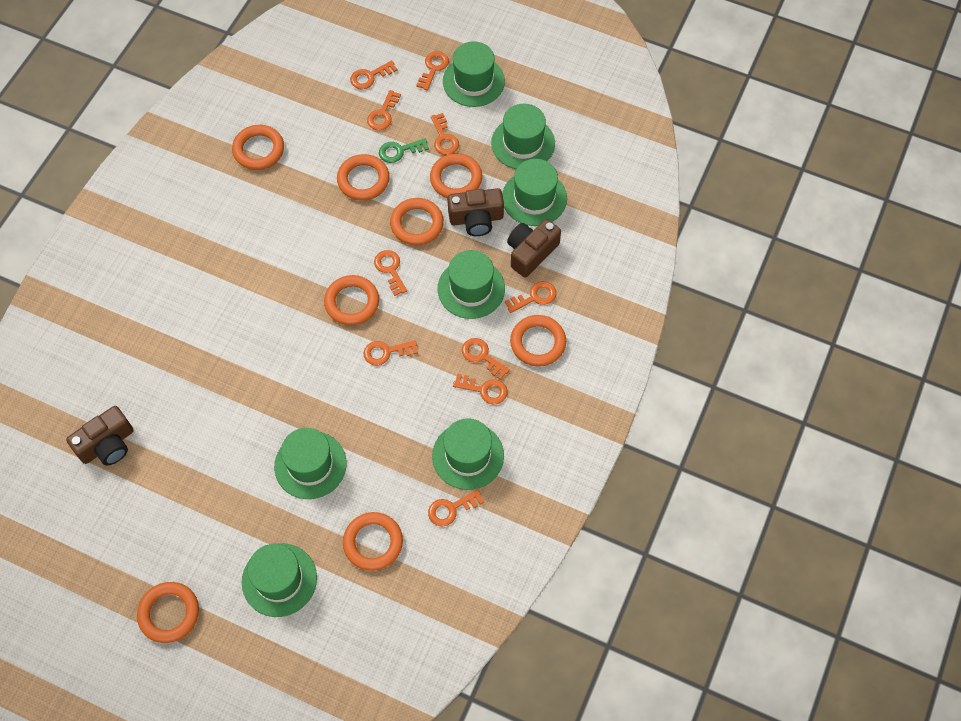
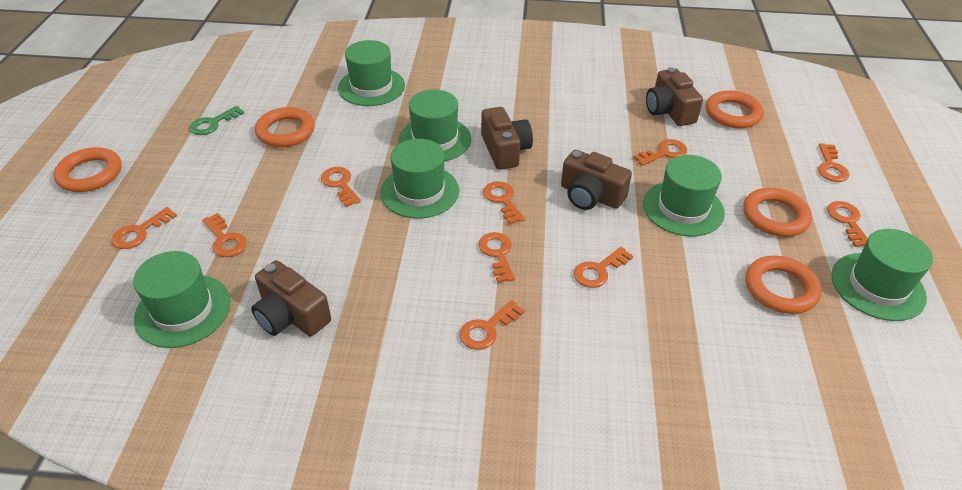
brown camera: 3 -> 4
green hat: 7 -> 6
orange ring: 8 -> 5

